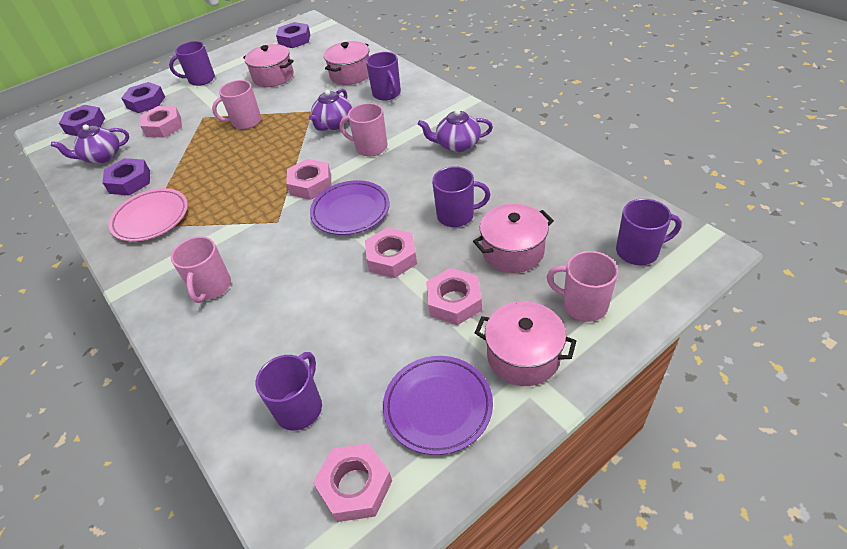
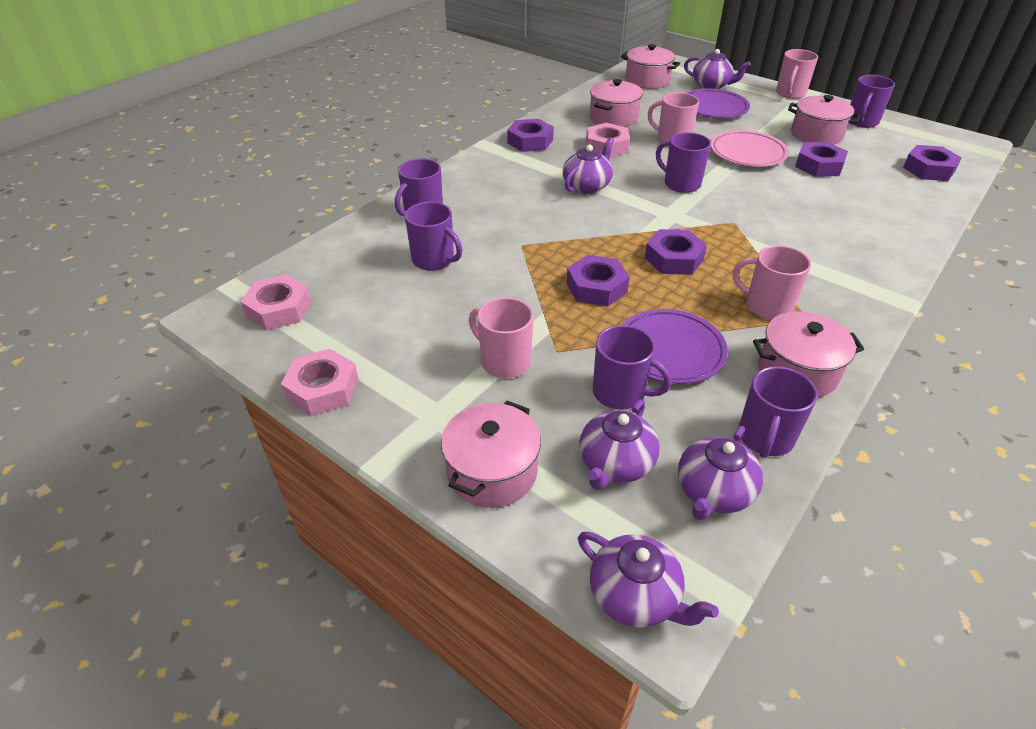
pink nut: 5 -> 3
pink pot: 4 -> 5
purple mug: 5 -> 6
purple nut: 4 -> 5
purple teapot: 3 -> 5

